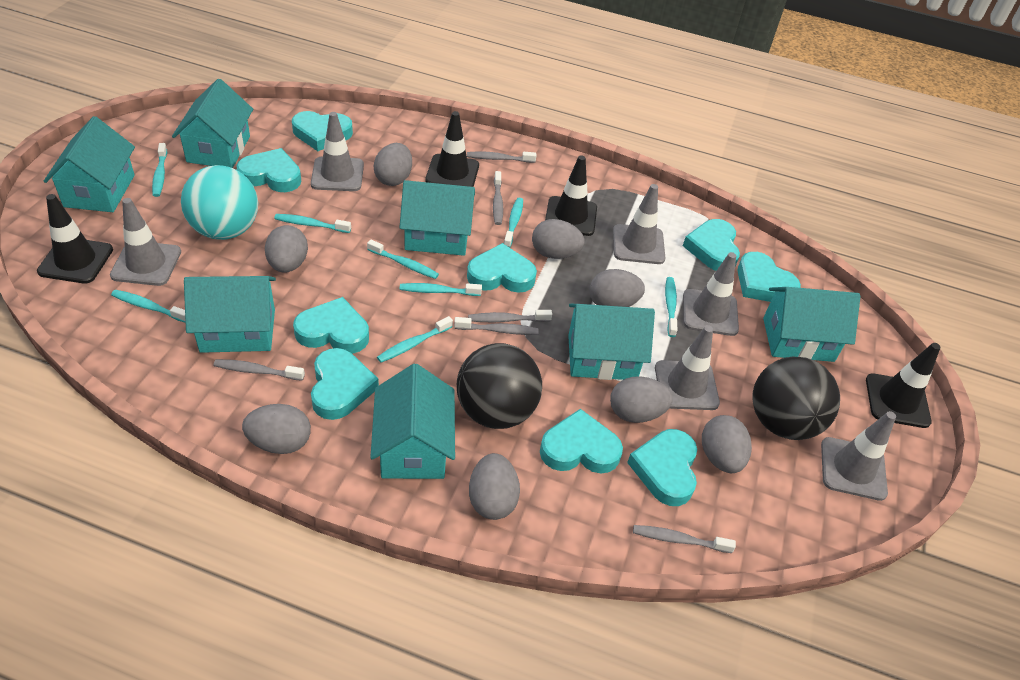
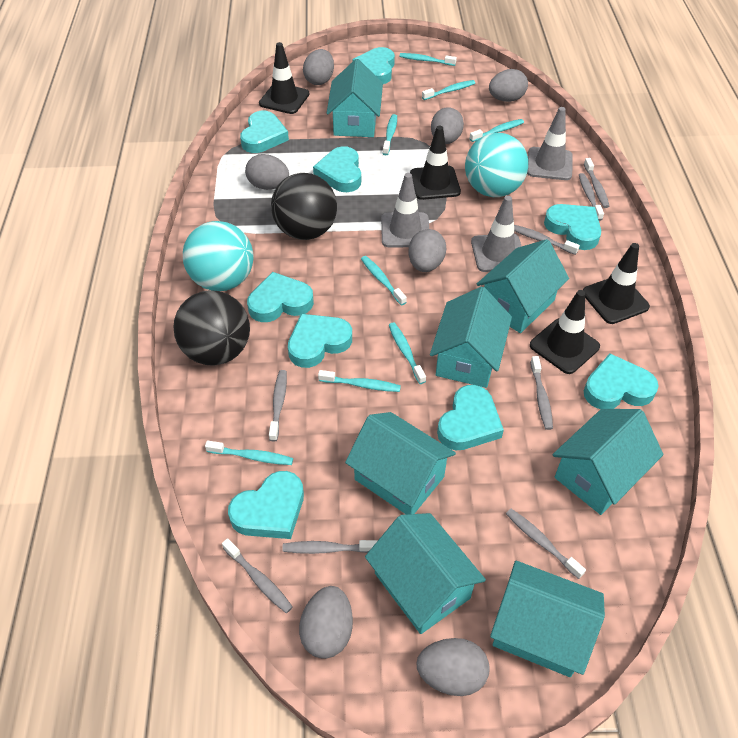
grey egg: 8 -> 7
grey toothbrush: 6 -> 8
grey traffic cone: 6 -> 3
turquoise ball: 1 -> 2

